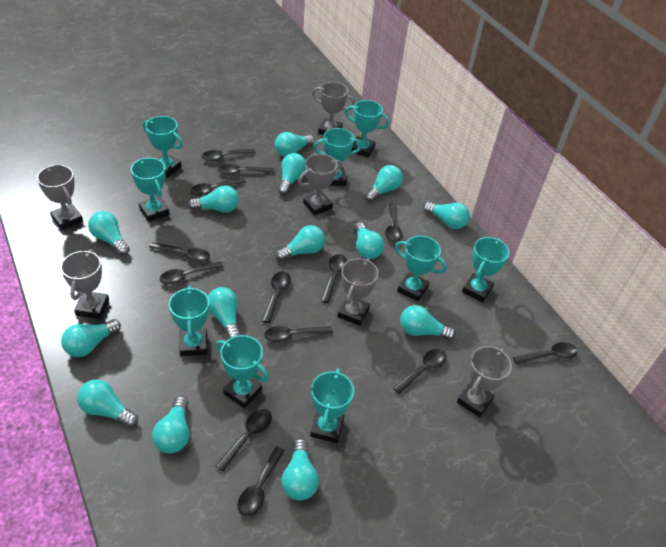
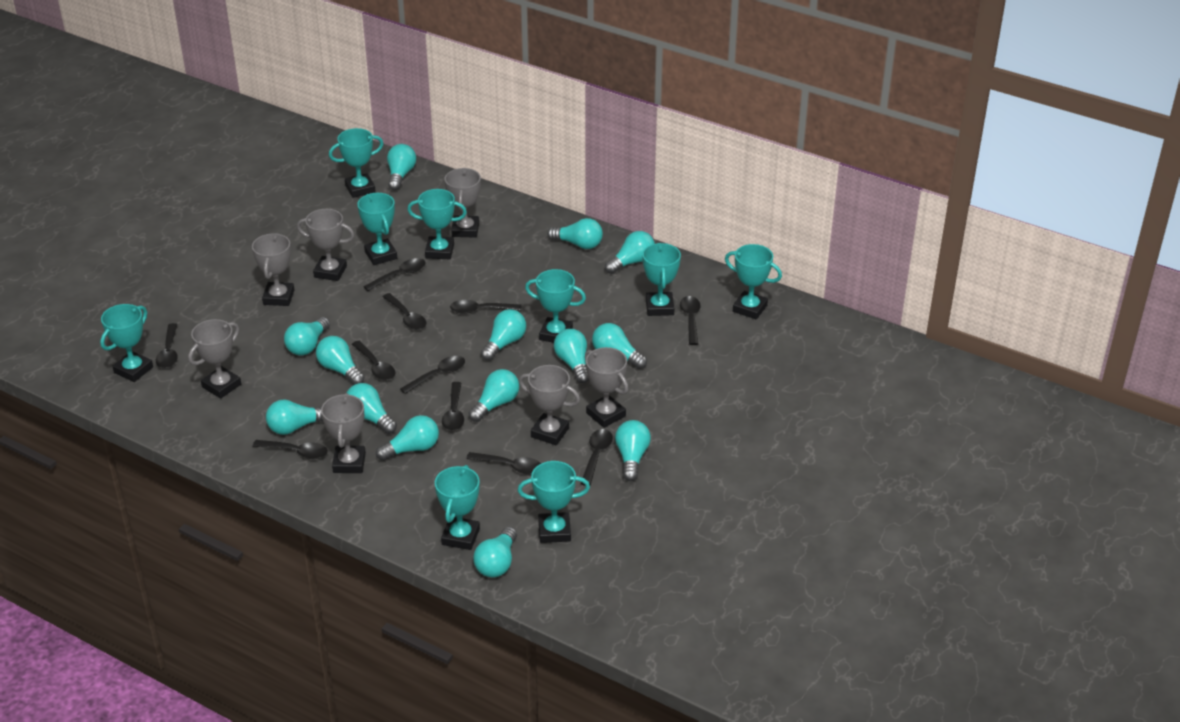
black spoon: 13 -> 11
grey trophy: 6 -> 7

